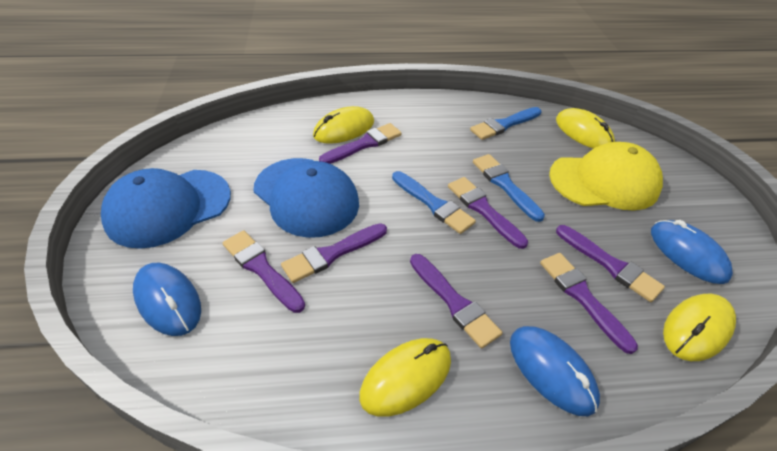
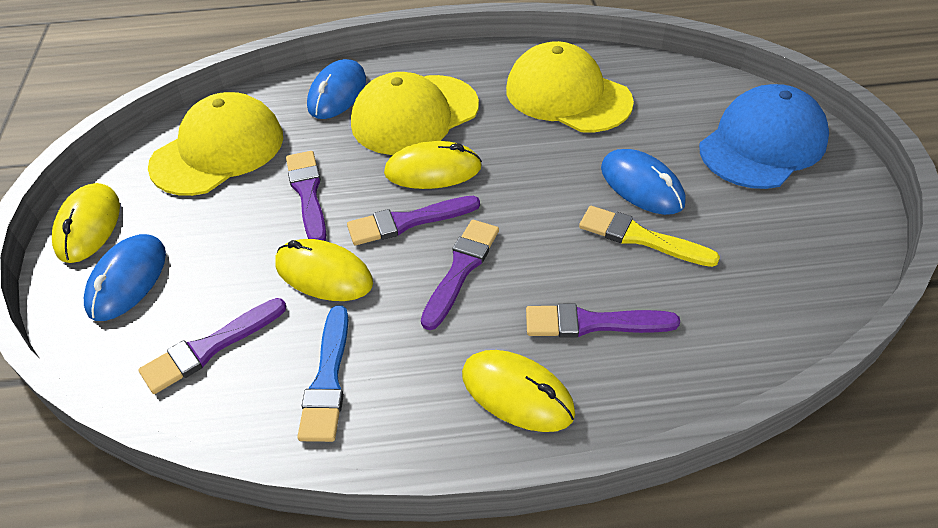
blue brush: 3 -> 1
blue cap: 2 -> 1
purple brush: 7 -> 5
yellow brush: 0 -> 1
yellow cap: 1 -> 3

